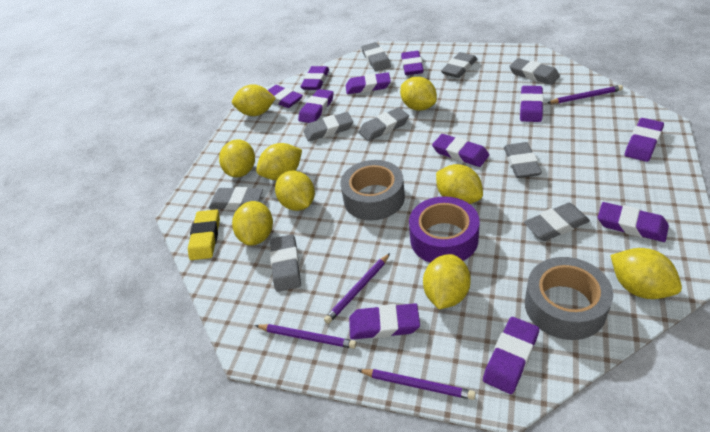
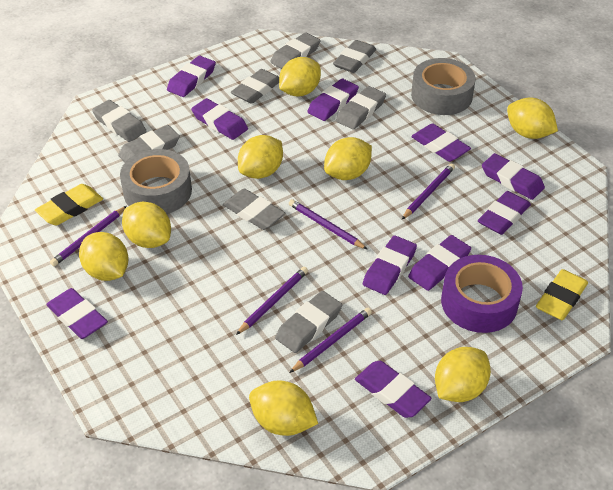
grey eraser: 9 -> 8
purple eraser: 11 -> 10
purple pencil: 4 -> 5
yellow eraser: 1 -> 2
yellow lemon: 9 -> 8

